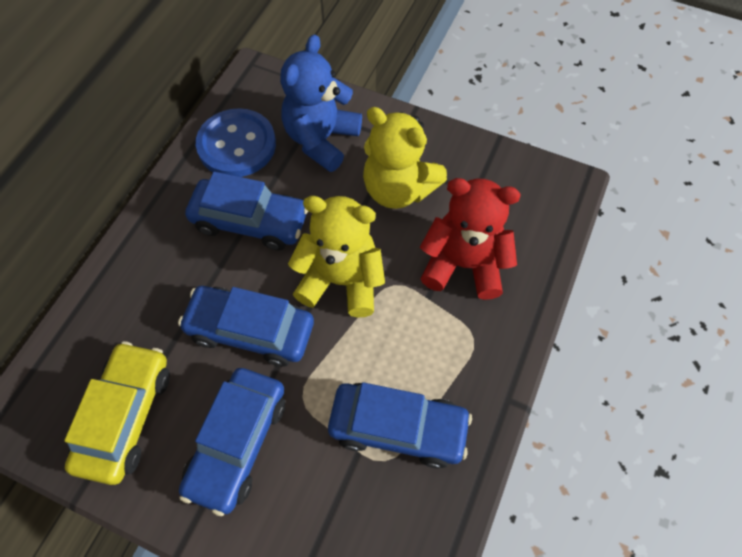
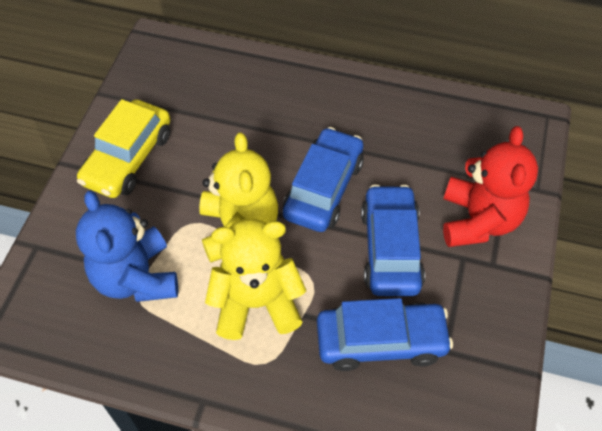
blue button: 1 -> 0
blue car: 4 -> 3

